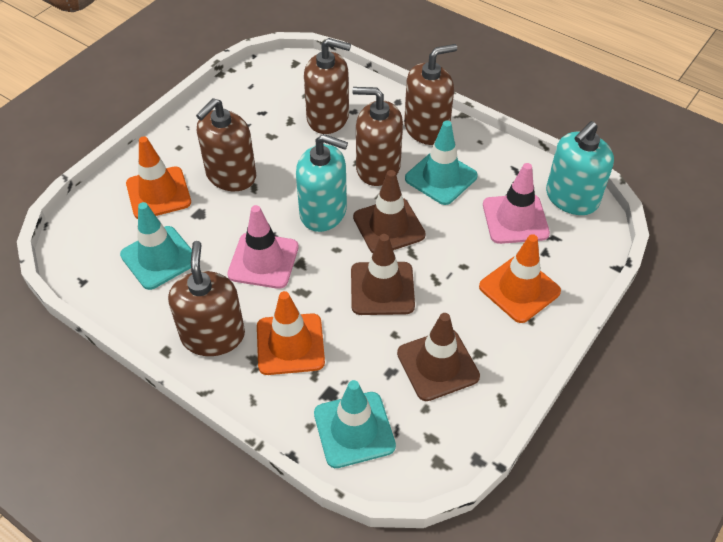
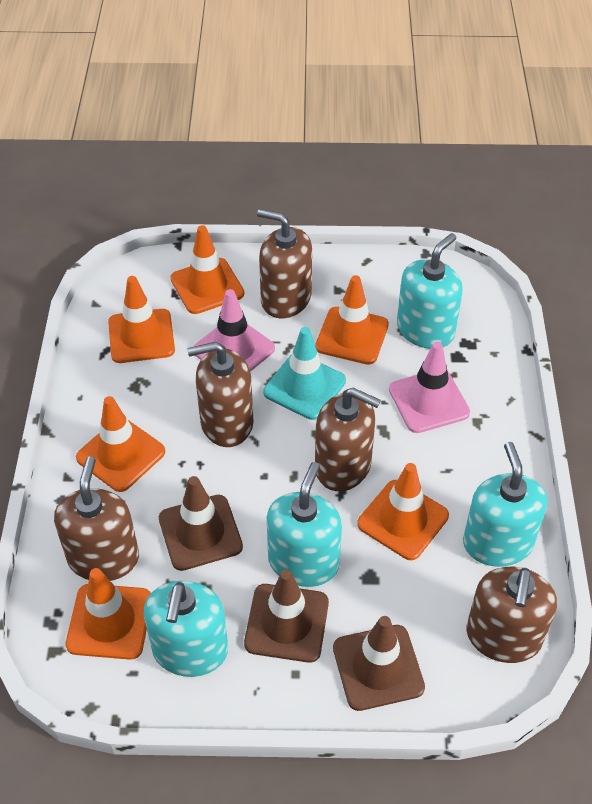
orange traffic cone: 3 -> 6
turquoise soap dispenser: 2 -> 4
turquoise traffic cone: 3 -> 1

